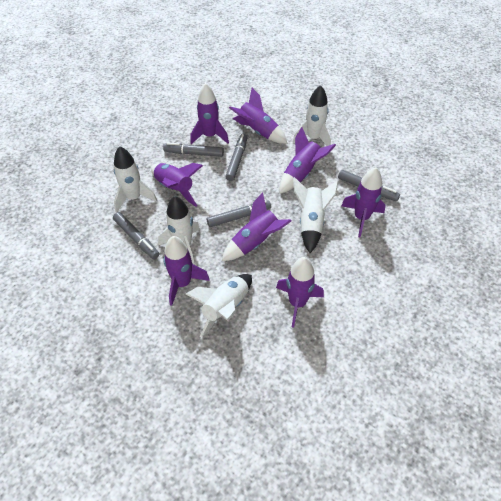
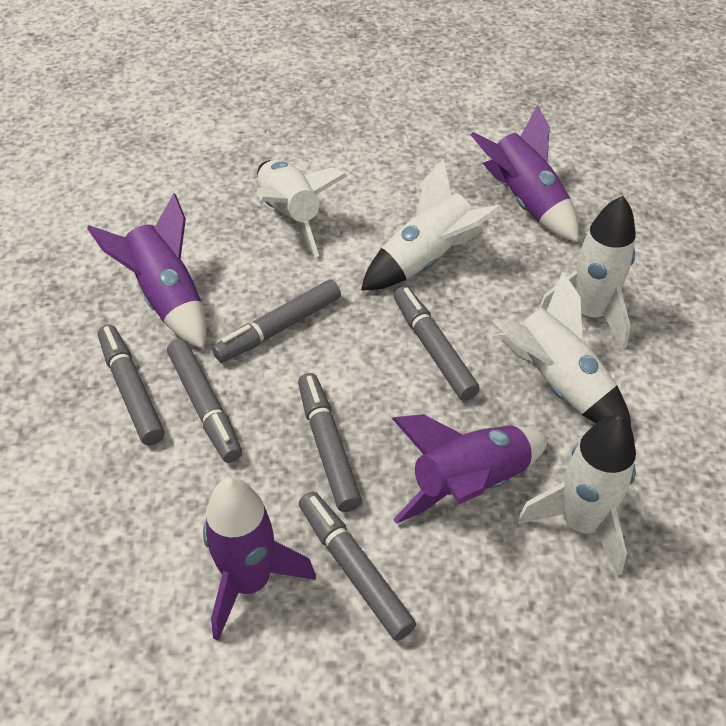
grey marker: 5 -> 6
purple rocket: 8 -> 4

